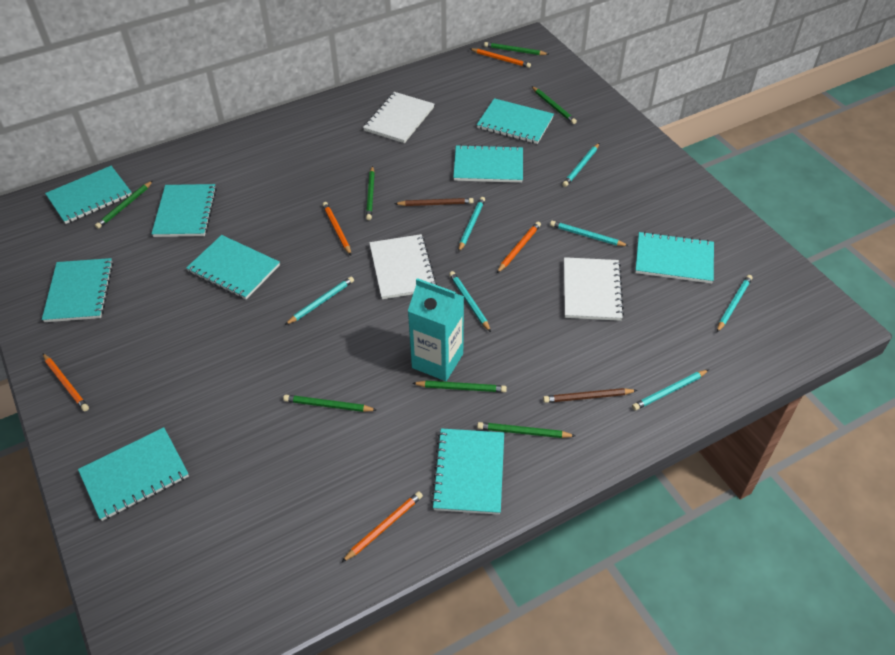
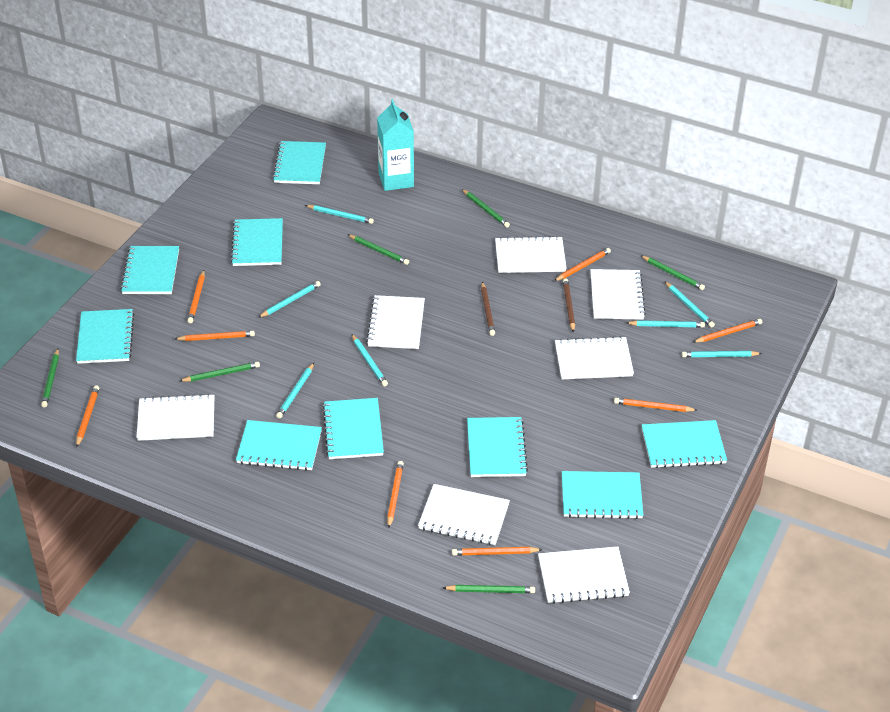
green pencil: 7 -> 6
orange pencil: 5 -> 8
white notebook: 3 -> 7

